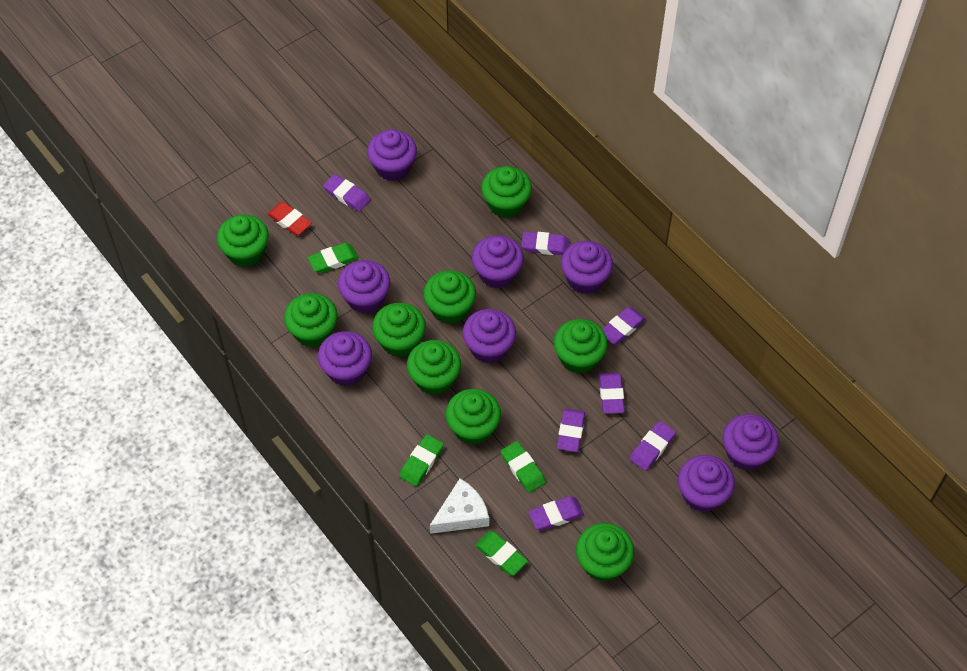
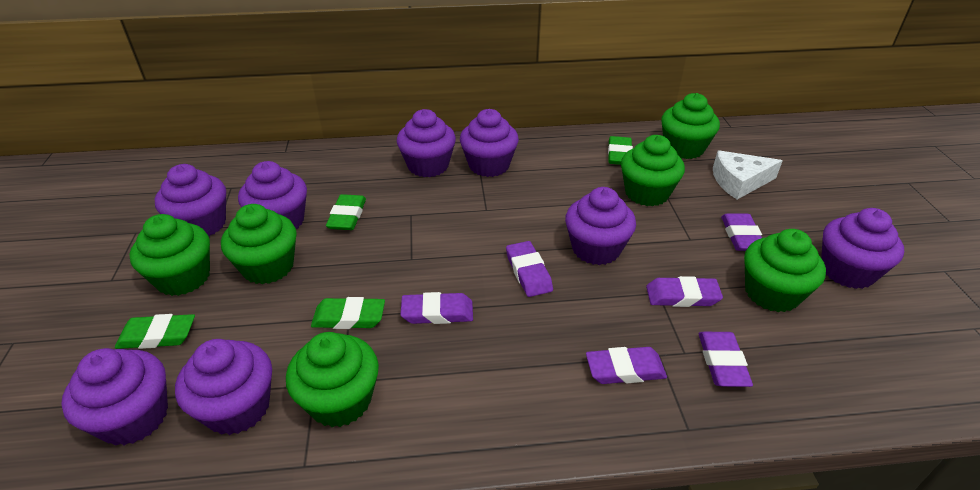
green cupcake: 9 -> 6
purple eraser: 7 -> 6
red eraser: 1 -> 0

